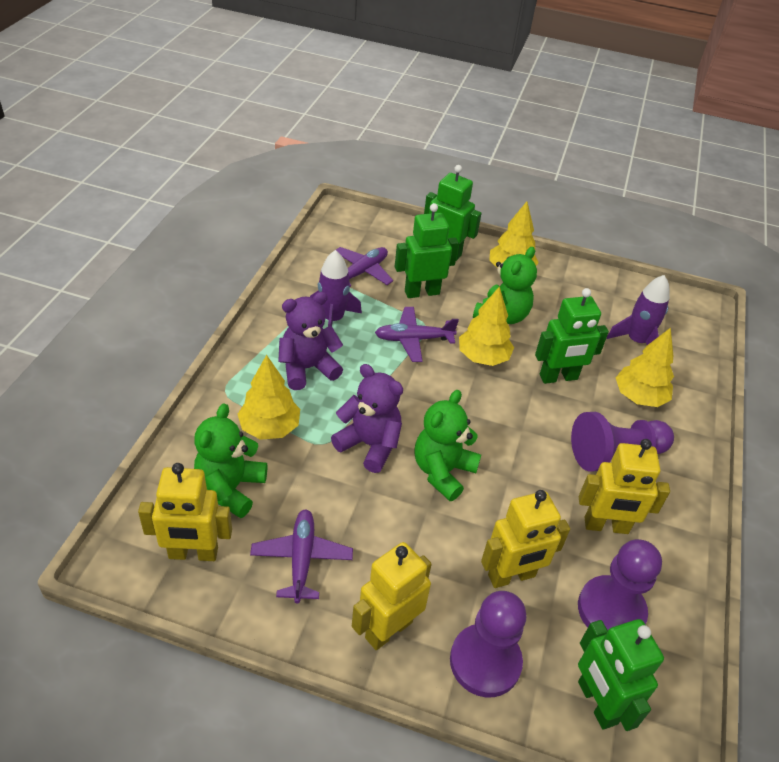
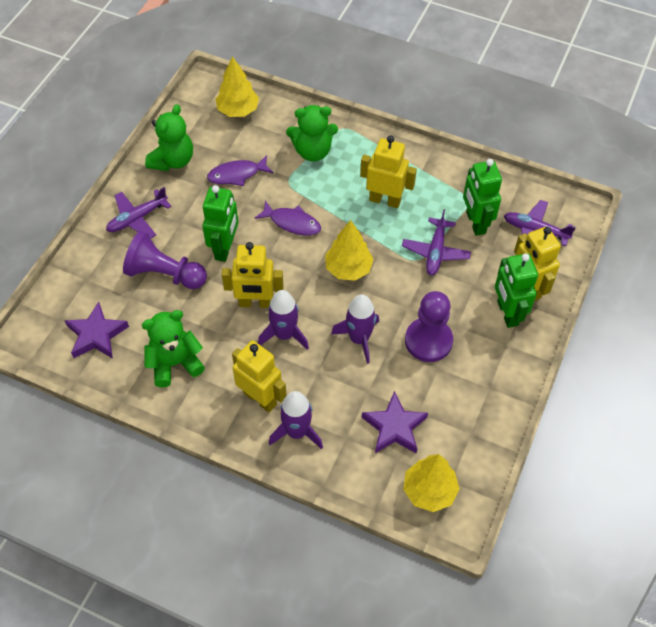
green robot: 4 -> 3
purple fish: 0 -> 2
purple pawn: 3 -> 2
purple rocket: 2 -> 3
purple star: 0 -> 2
purple teddy bear: 2 -> 0
yellow tree: 4 -> 3

